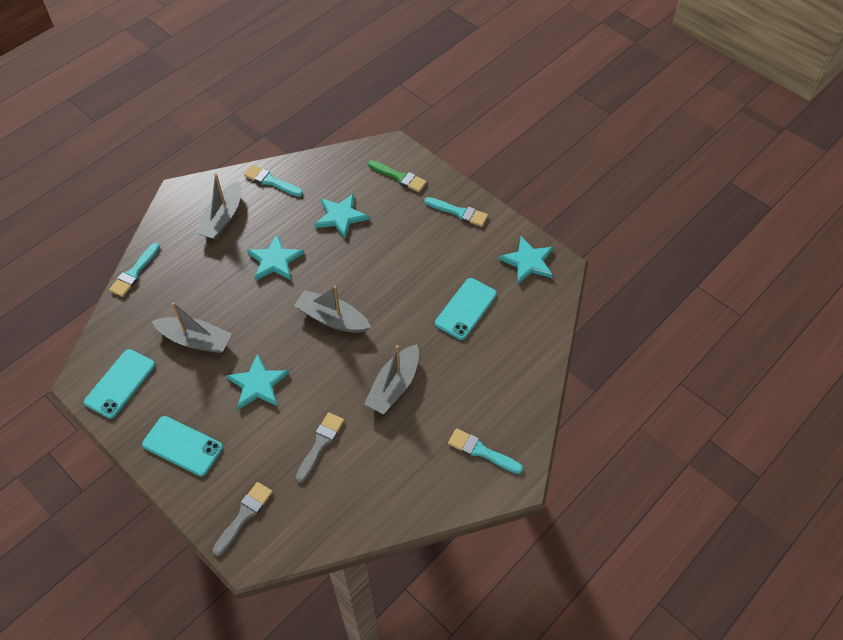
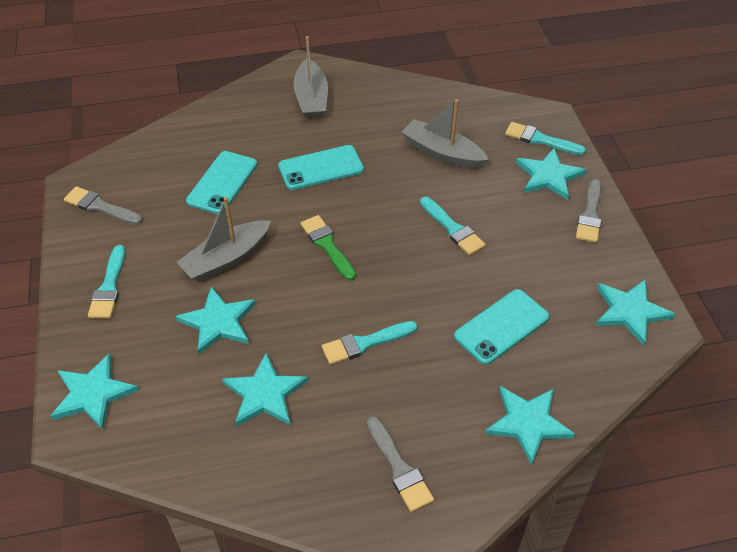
grey boat: 4 -> 3
grey brush: 2 -> 3
turquoise star: 4 -> 6

